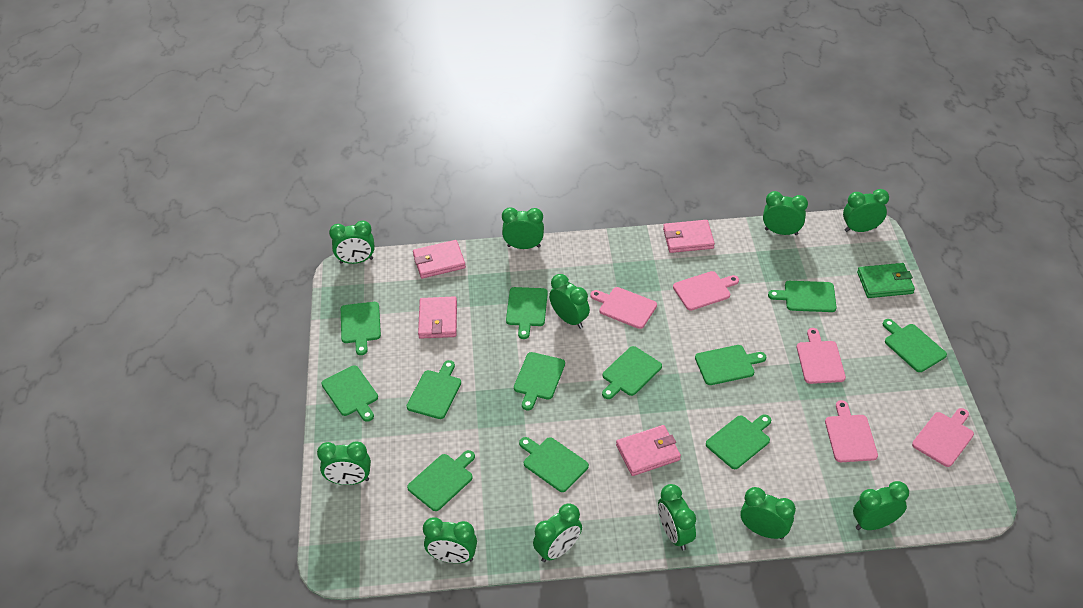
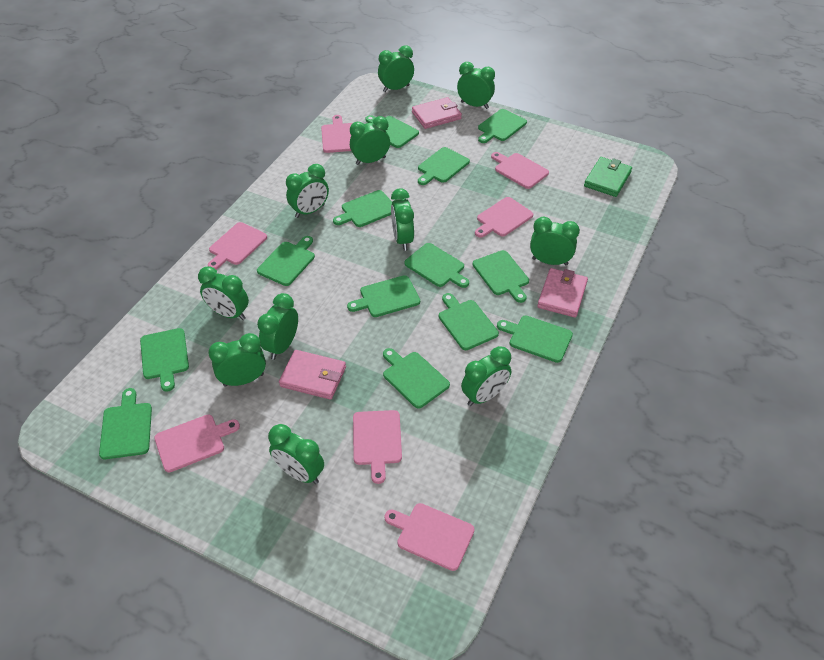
green cutting board: 12 -> 13
pink cutting board: 5 -> 7
pink wallet: 4 -> 3

